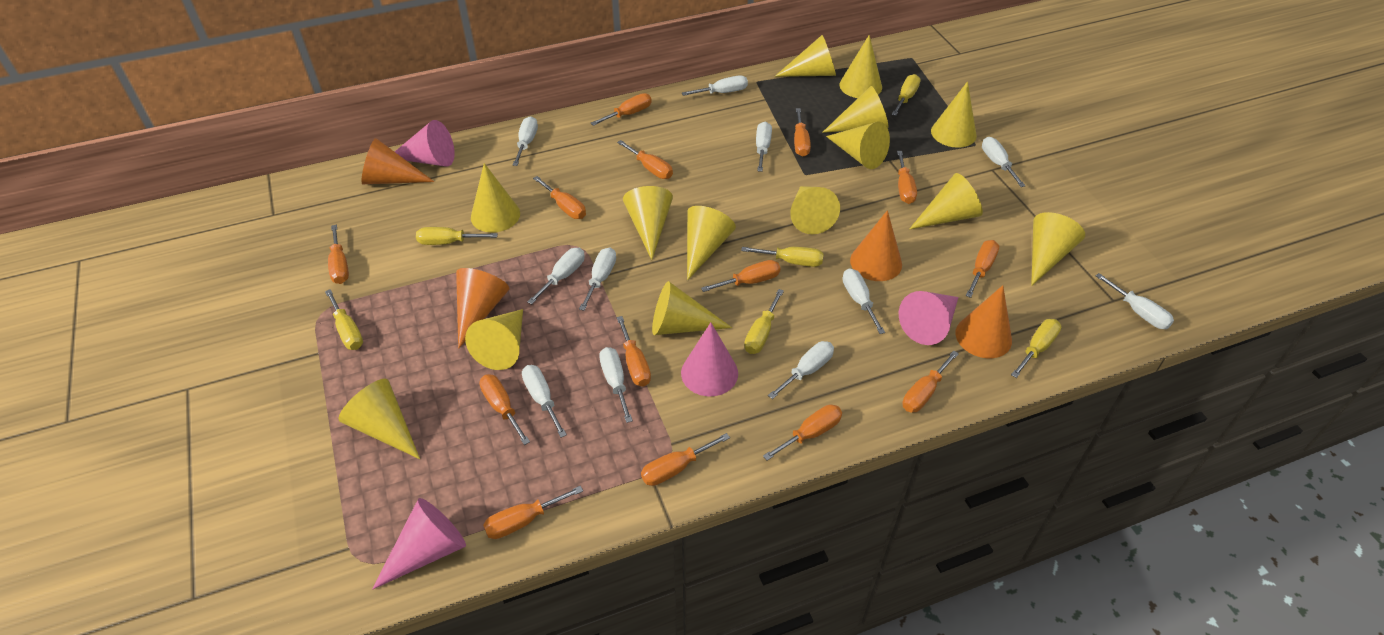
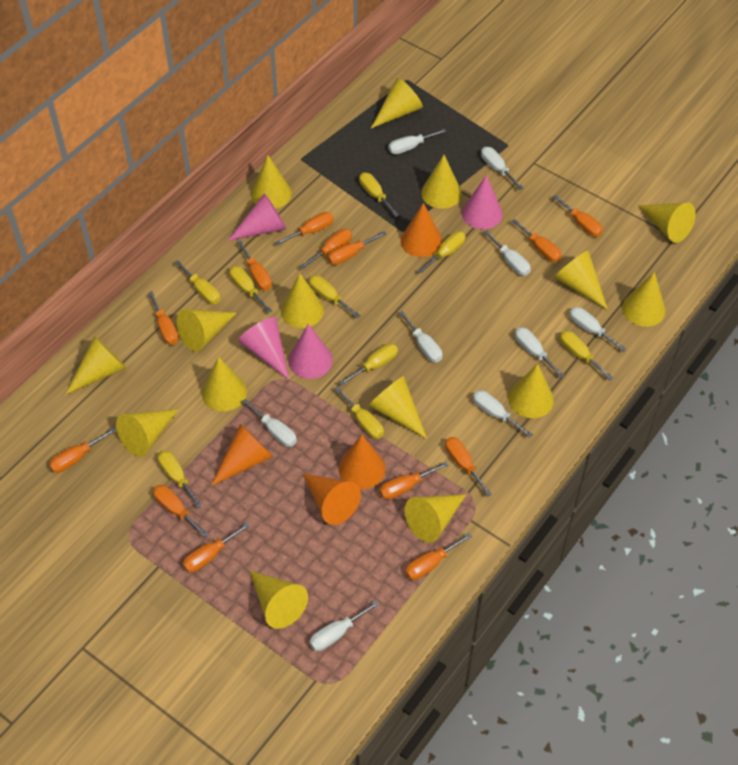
orange screwdriver: 14 -> 13
white screwdriver: 11 -> 9
yellow cone: 14 -> 15
yellow screwdriver: 6 -> 9

